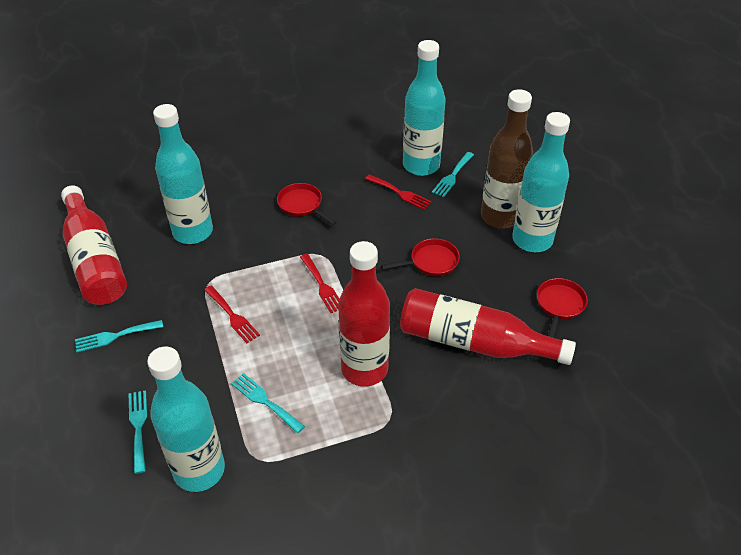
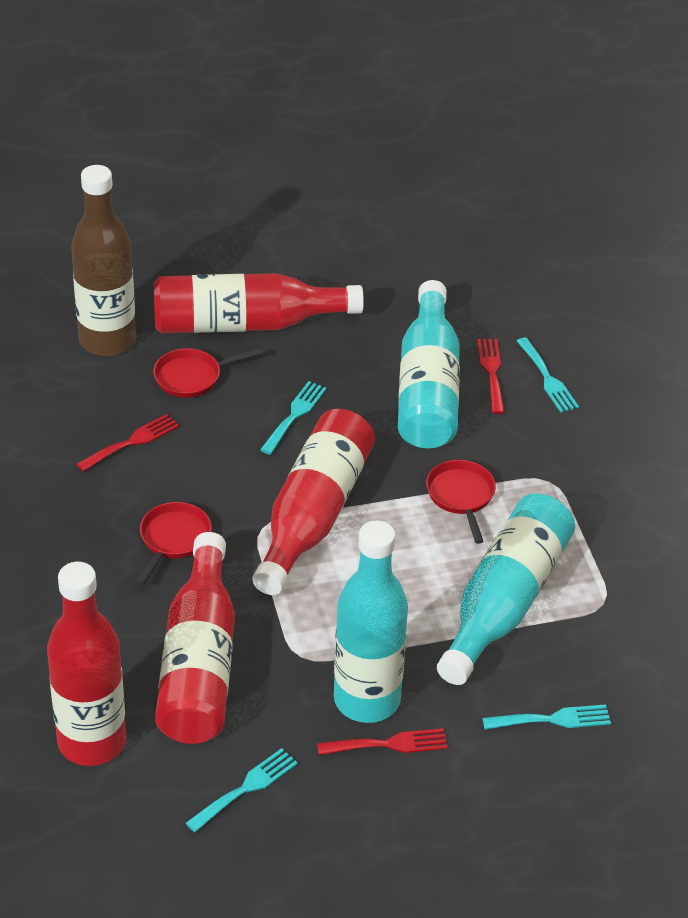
red bottle: 3 -> 4
turquoise bottle: 4 -> 3

